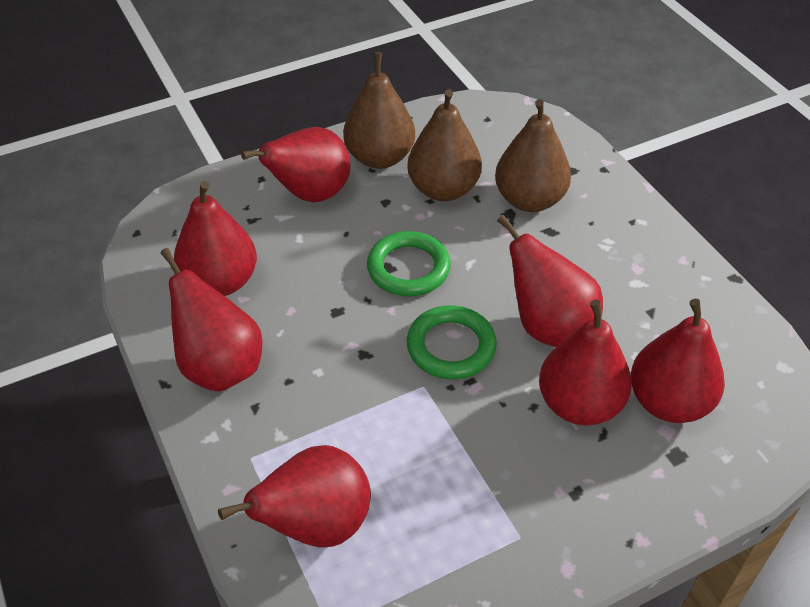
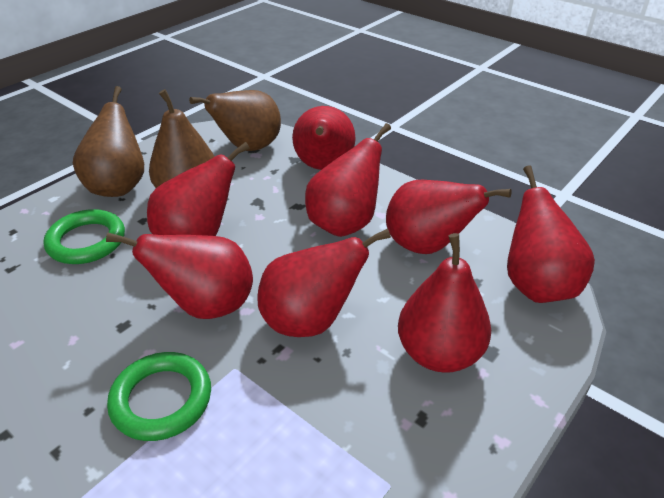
red pear: 7 -> 8

